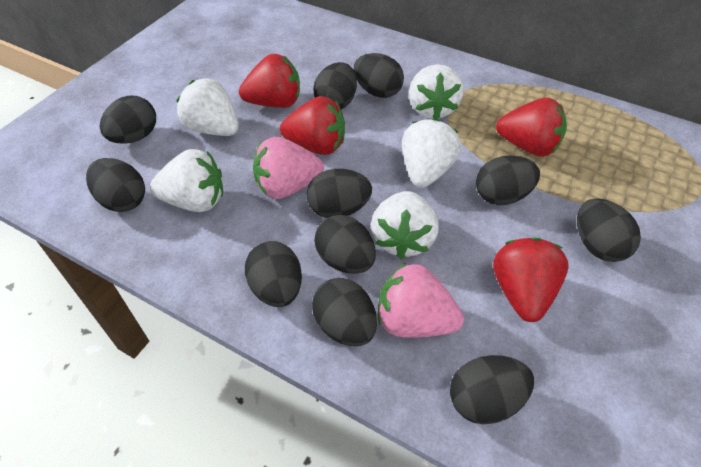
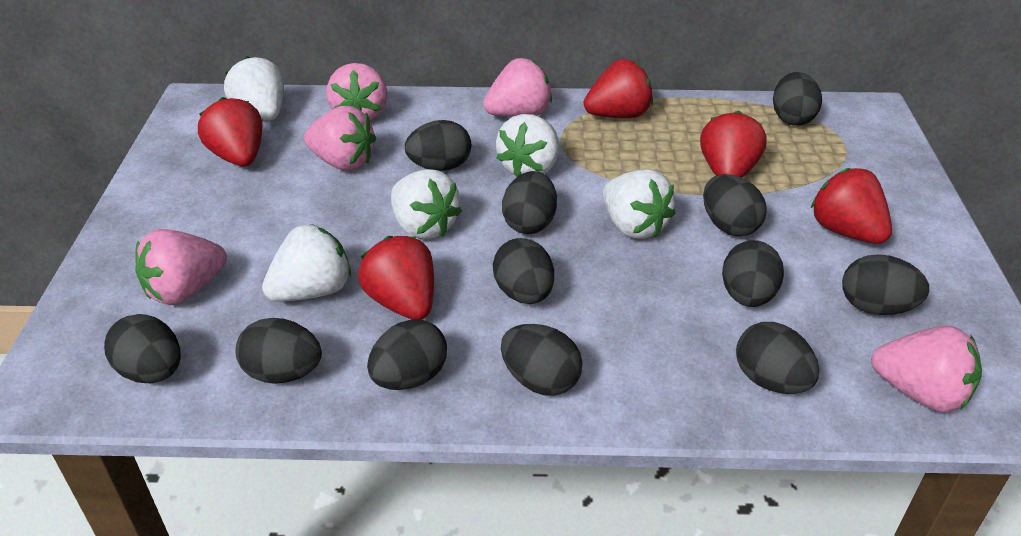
black egg: 11 -> 12
pink strawberry: 2 -> 5
red strawberry: 4 -> 5

